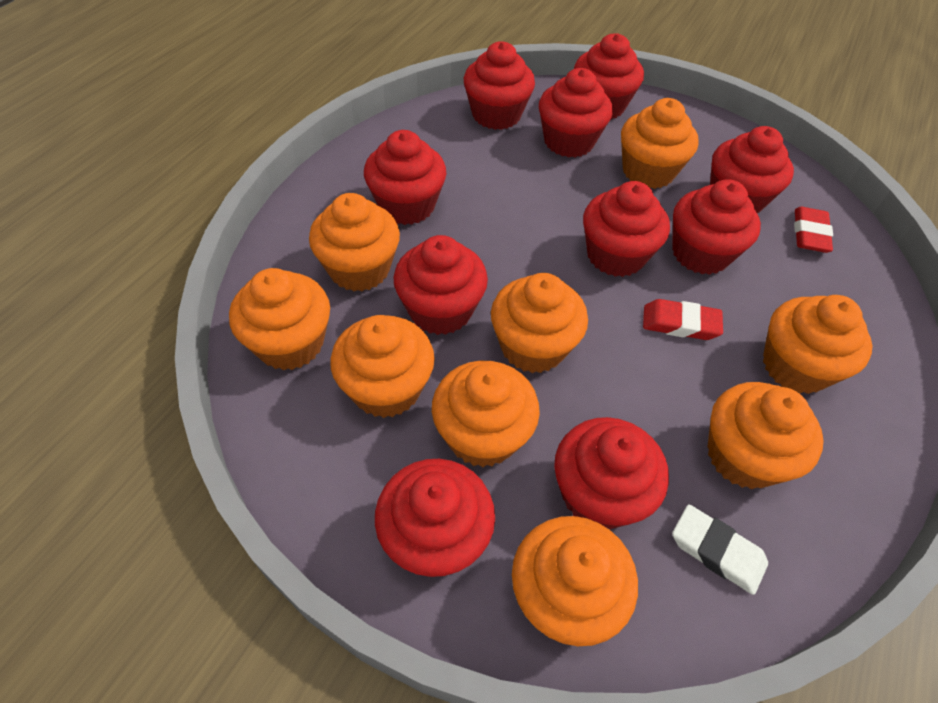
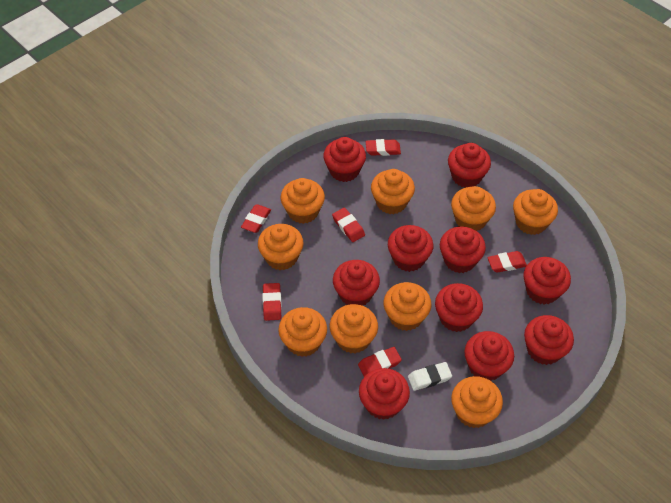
red eraser: 2 -> 6

